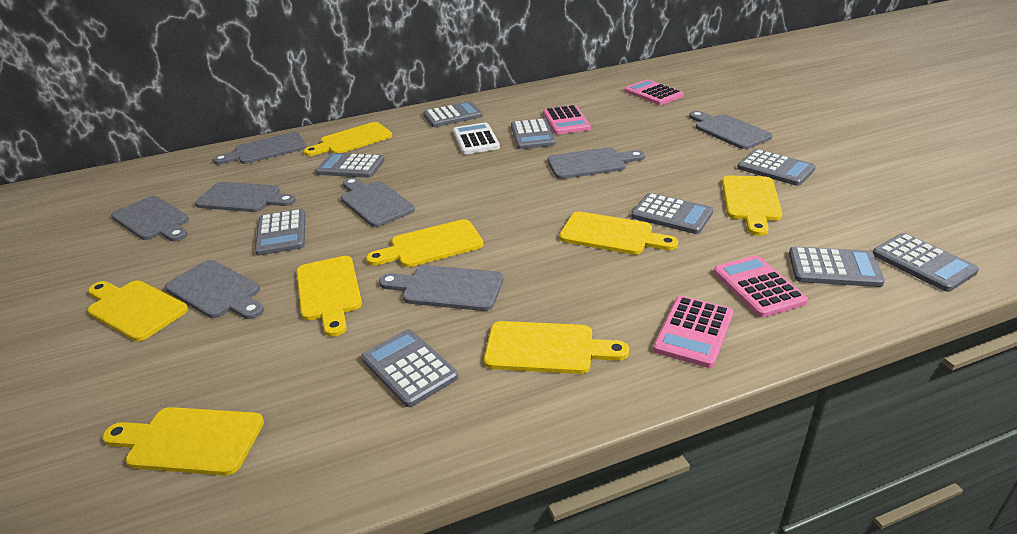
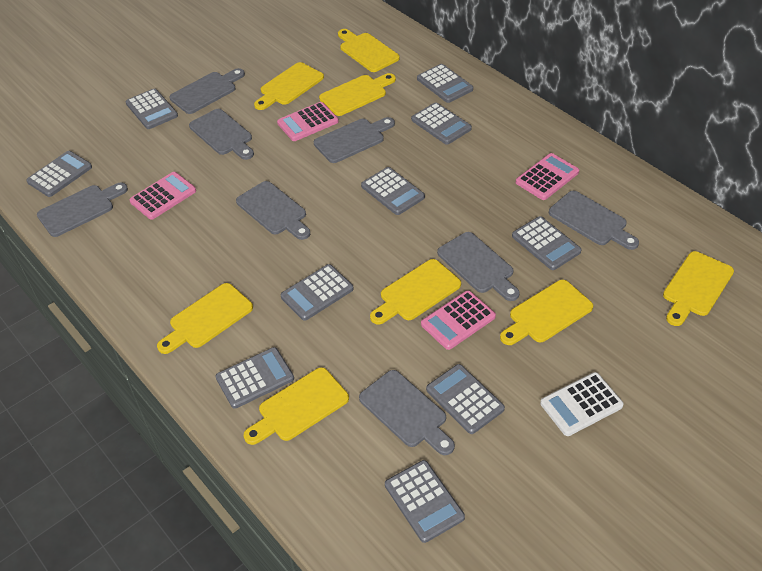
grey calculator: 9 -> 10

